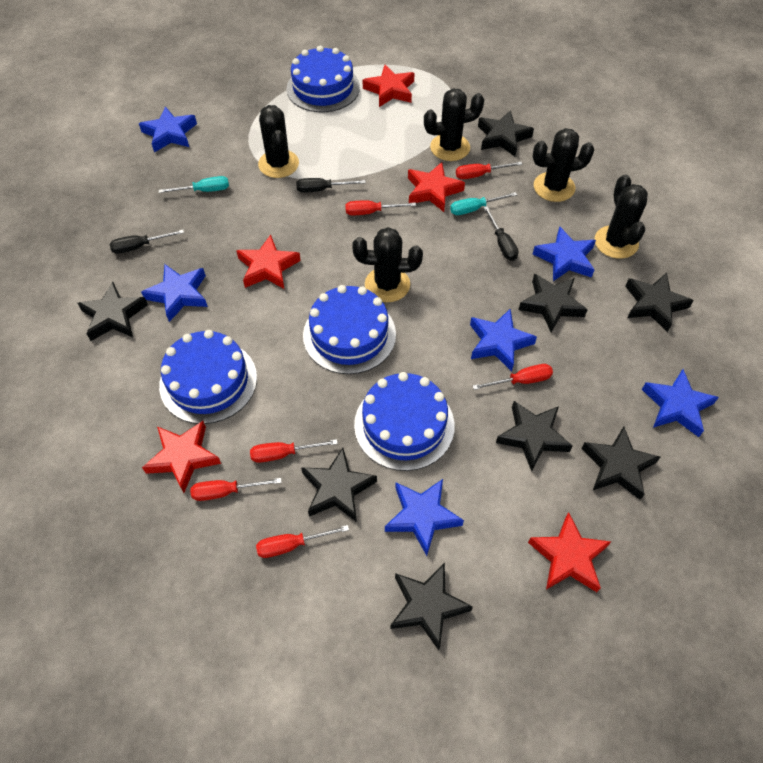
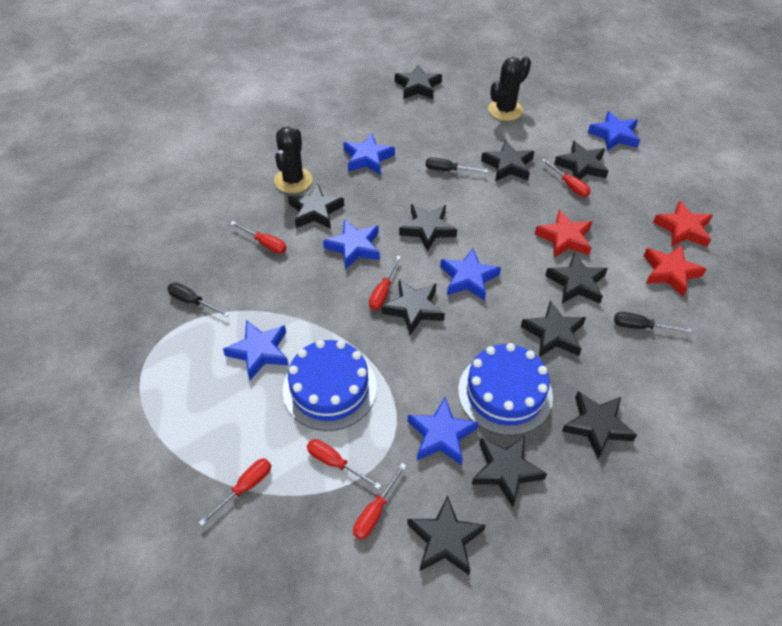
black cactus: 5 -> 2
black star: 8 -> 11
blue cake: 4 -> 2
red star: 5 -> 3
turquoise screwdriver: 2 -> 0

